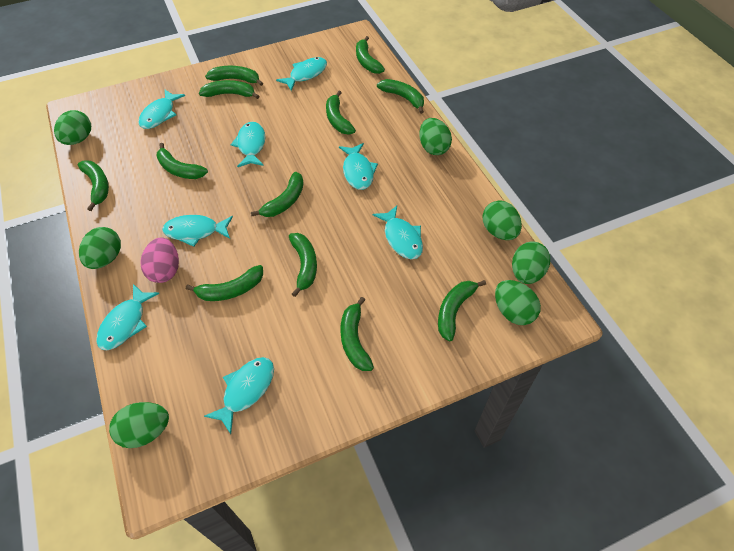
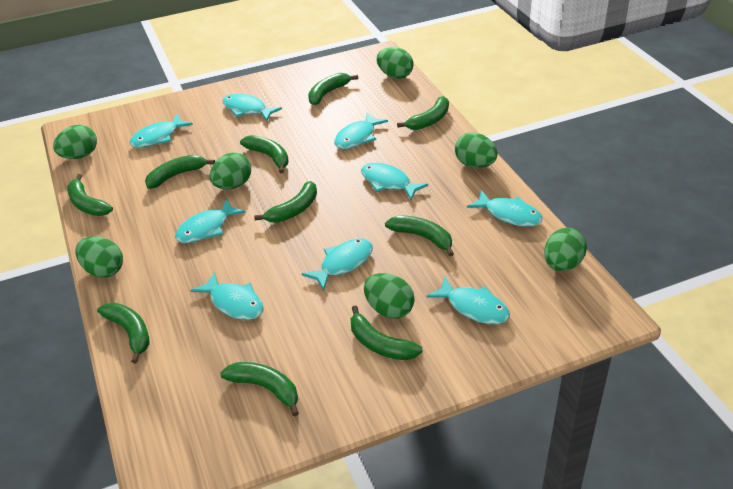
green banana: 12 -> 10
pink egg: 1 -> 0
turquoise fish: 8 -> 9

